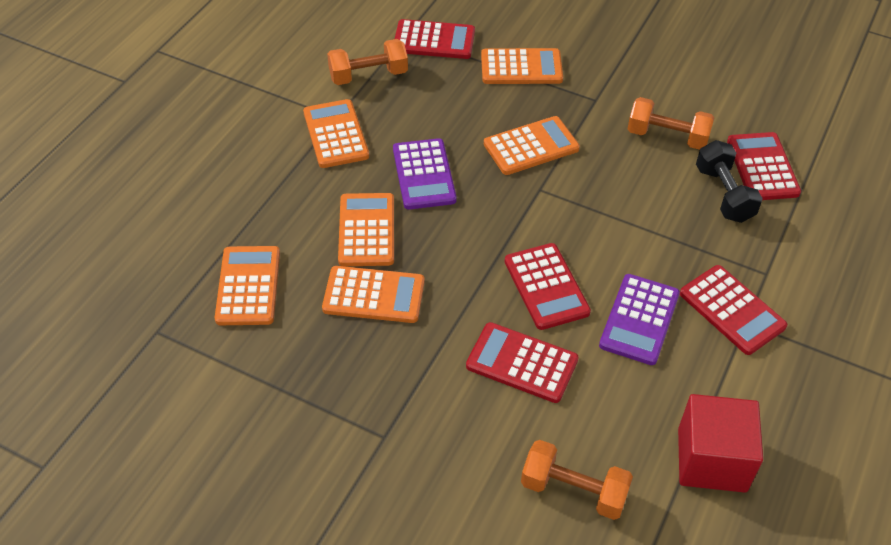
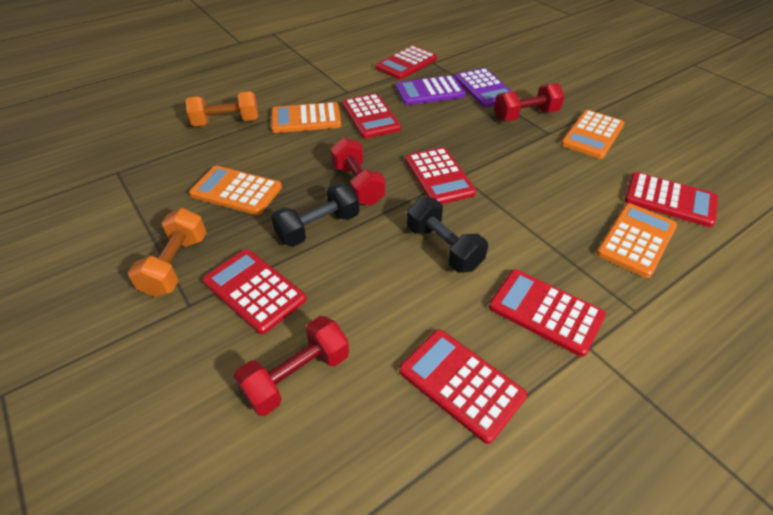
black dumbbell: 1 -> 2
orange calculator: 6 -> 4
orange dumbbell: 3 -> 2
red calculator: 5 -> 7
red cube: 1 -> 0
red dumbbell: 0 -> 3

